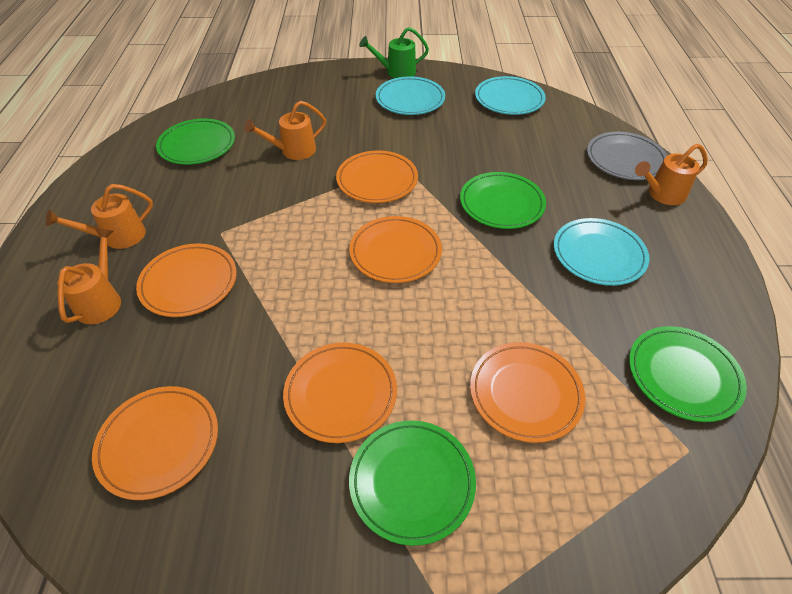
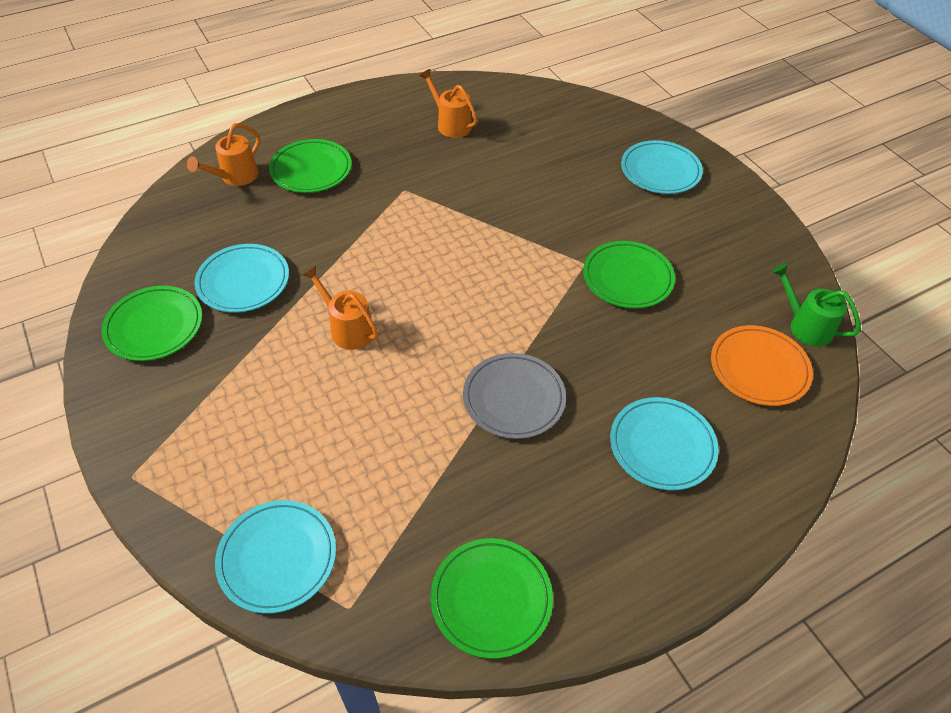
orange plate: 6 -> 1
orange watering can: 4 -> 3
turquoise plate: 3 -> 4

